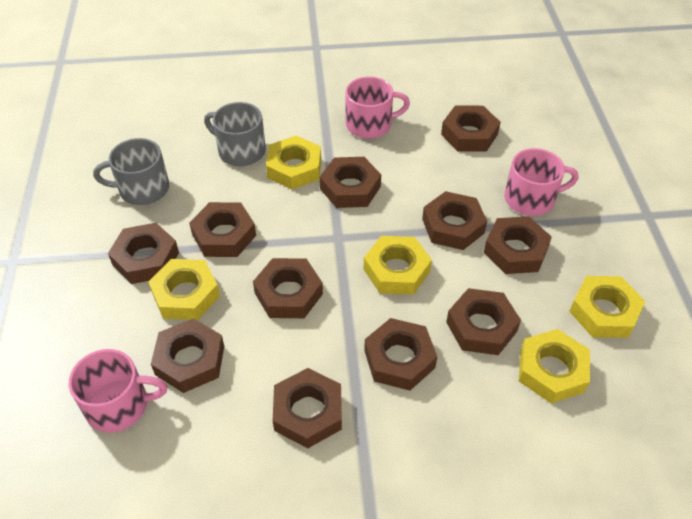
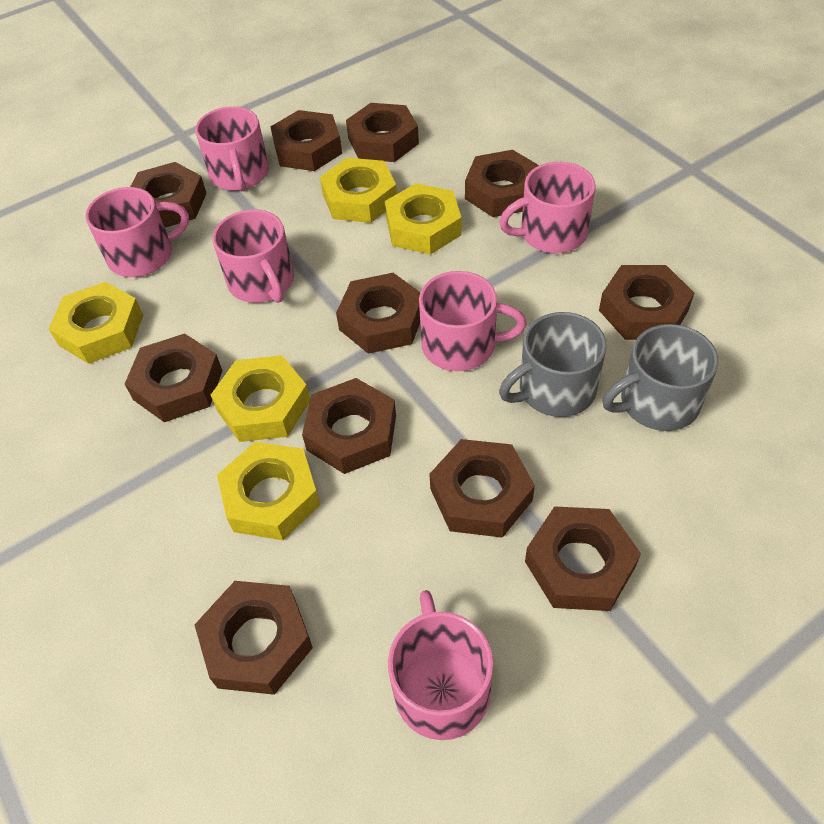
pink mug: 3 -> 6

